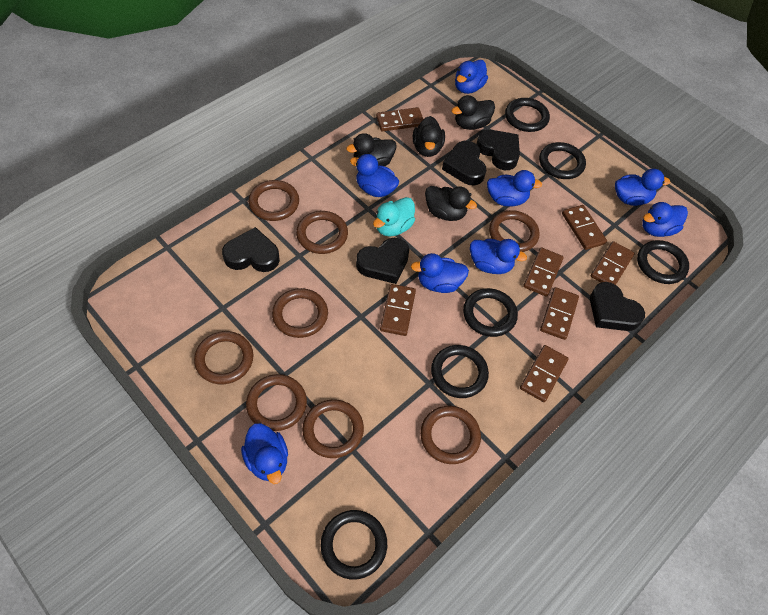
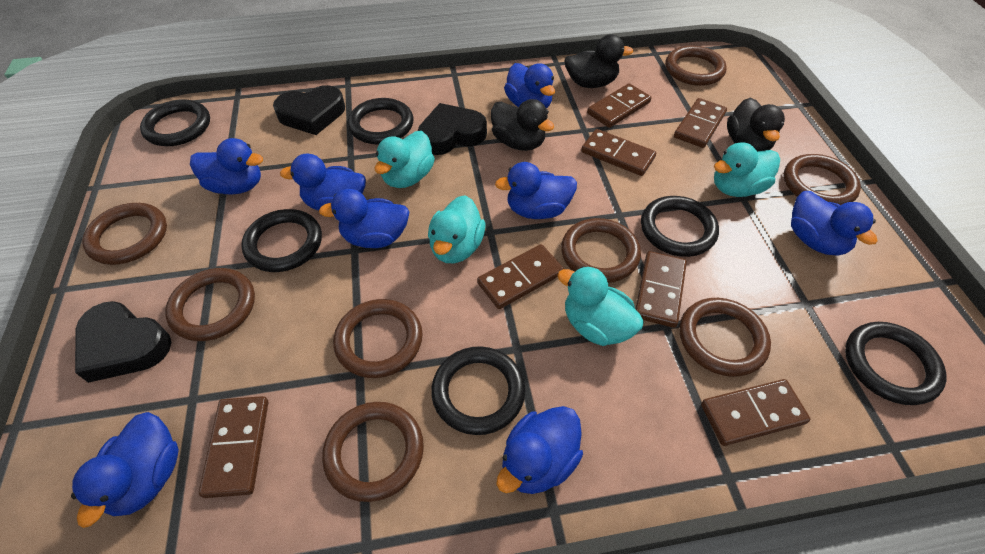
black duck: 4 -> 3
black heart: 5 -> 3
turquoise duck: 1 -> 4

